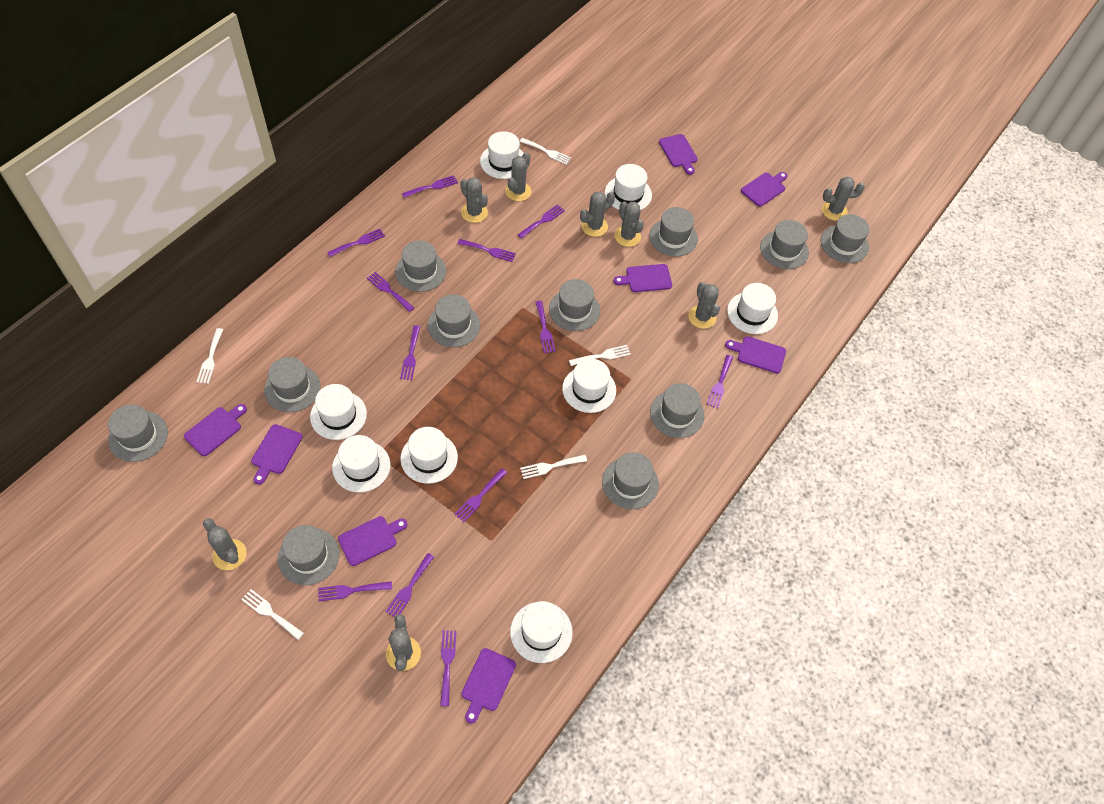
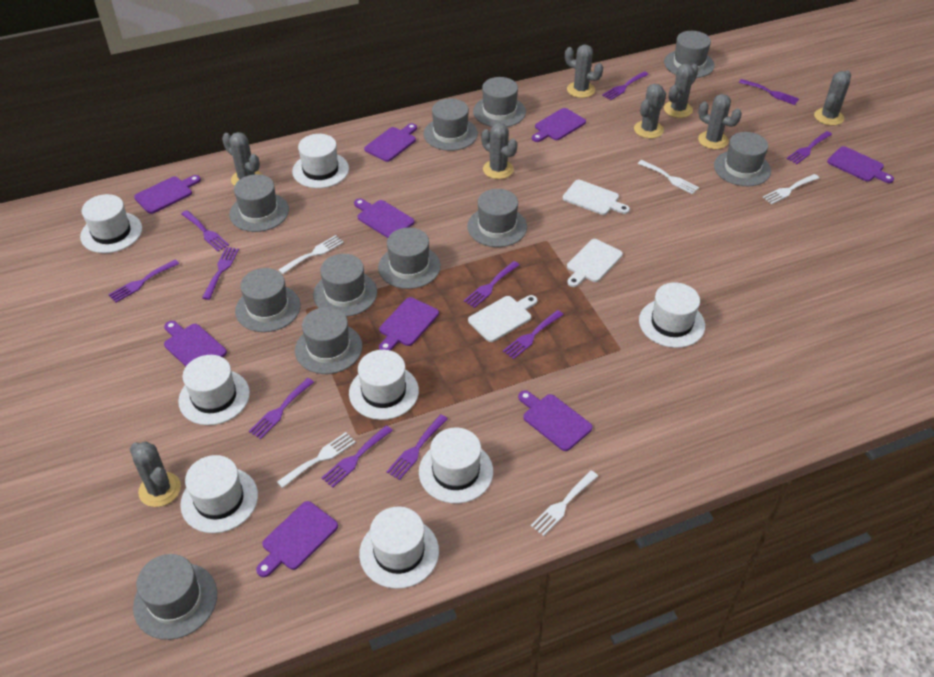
purple cutting board: 8 -> 9
purple fork: 12 -> 11
white cutting board: 0 -> 3

